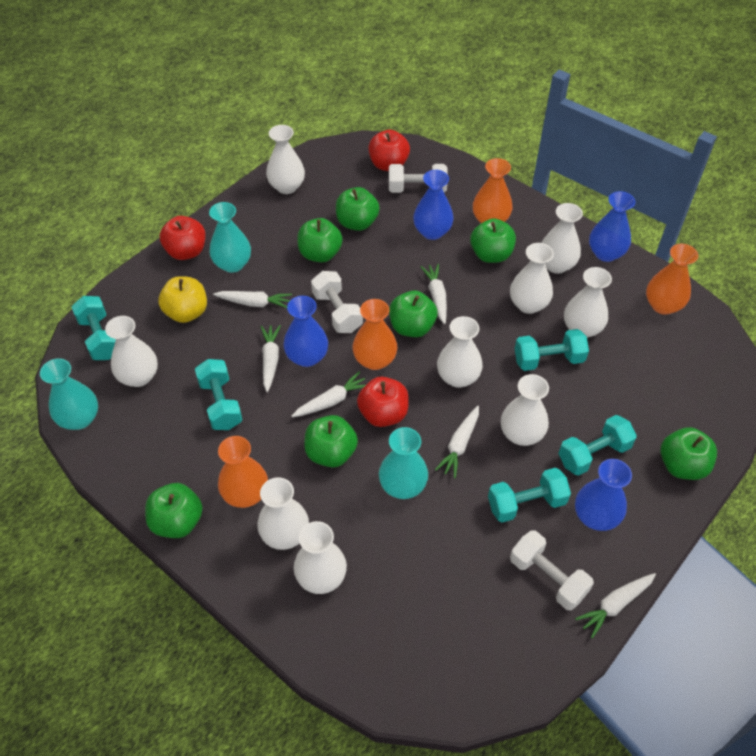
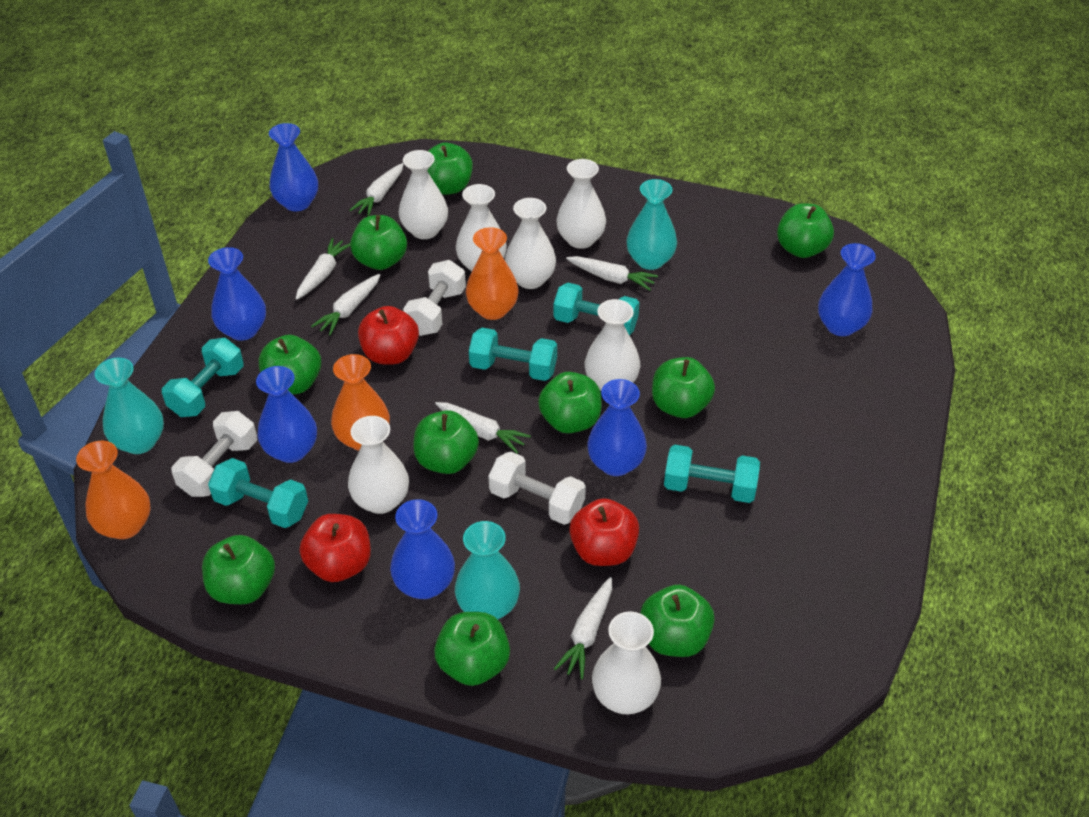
blue vase: 4 -> 6
green apple: 7 -> 10
orange vase: 4 -> 3
white vase: 9 -> 7
yellow apple: 1 -> 0

